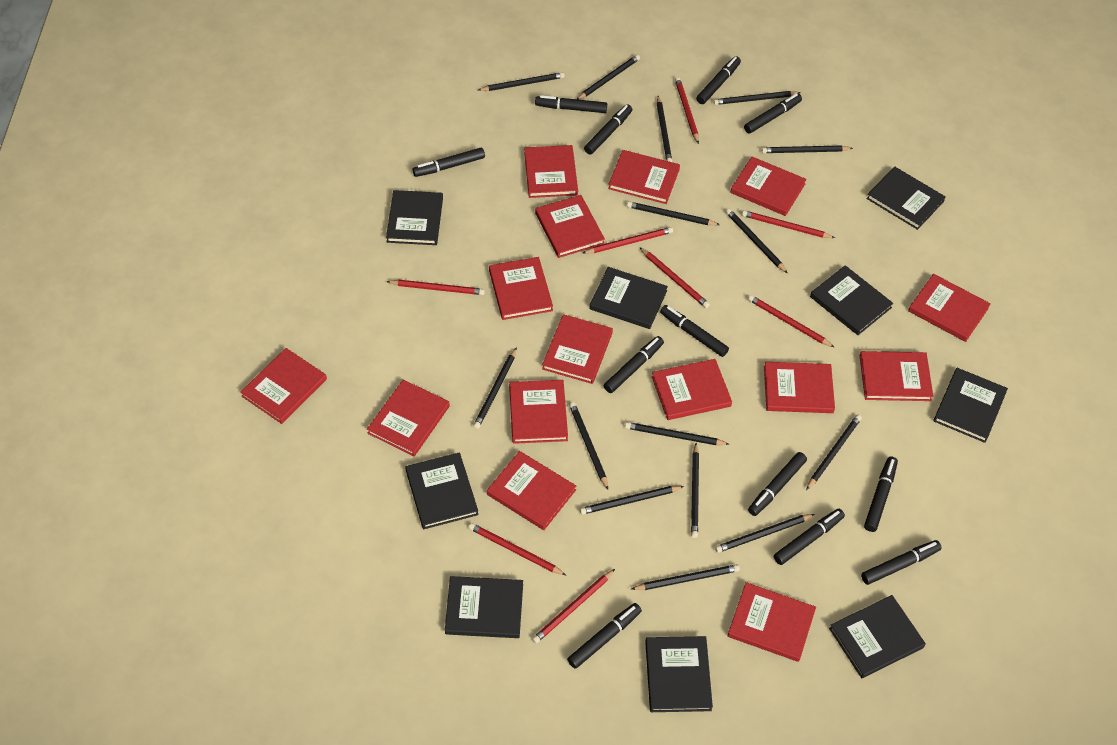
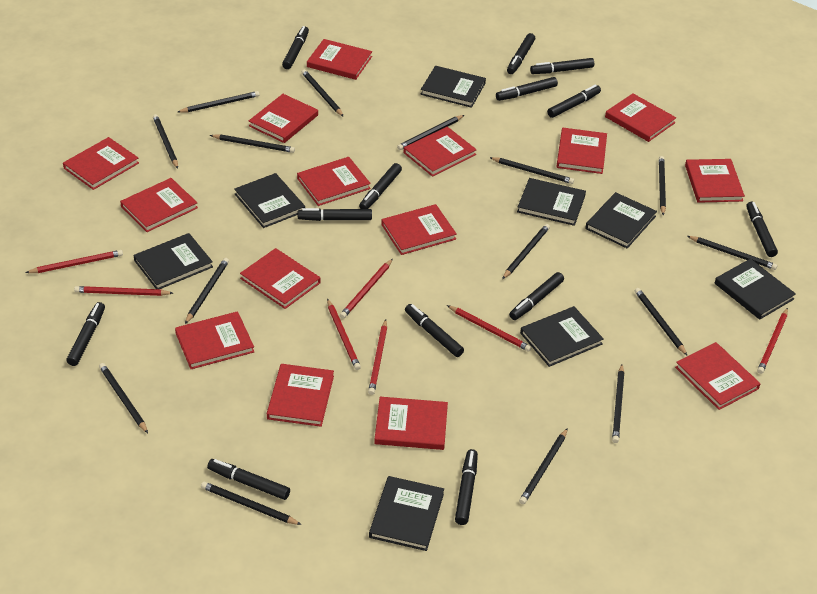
black book: 9 -> 8
black marker: 12 -> 13
red pencil: 8 -> 7

